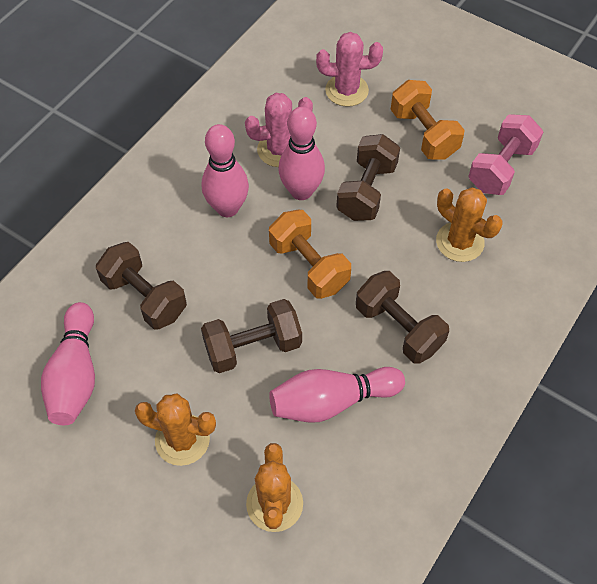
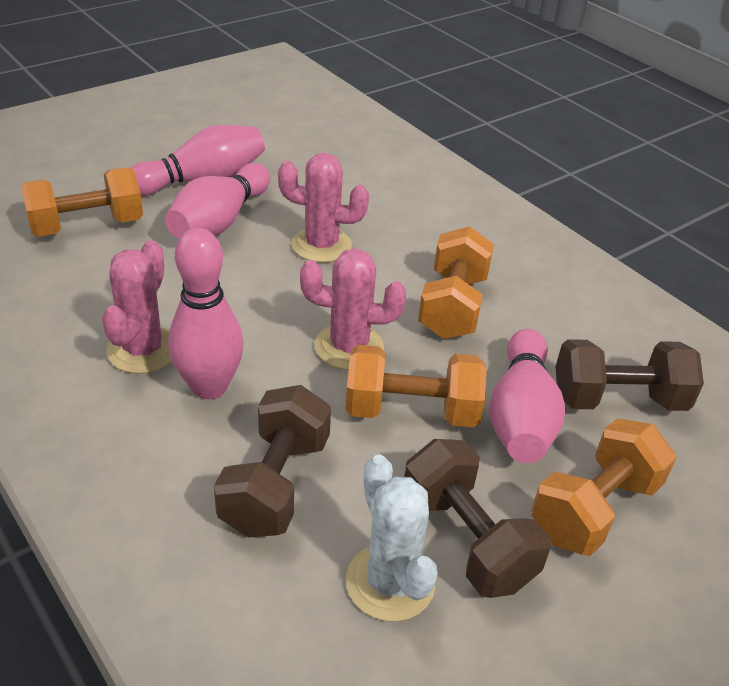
brown dumbbell: 4 -> 3
orange cactus: 3 -> 0
orange dumbbell: 2 -> 4
pink cactus: 2 -> 3
pink dumbbell: 1 -> 0
white cactus: 0 -> 1

